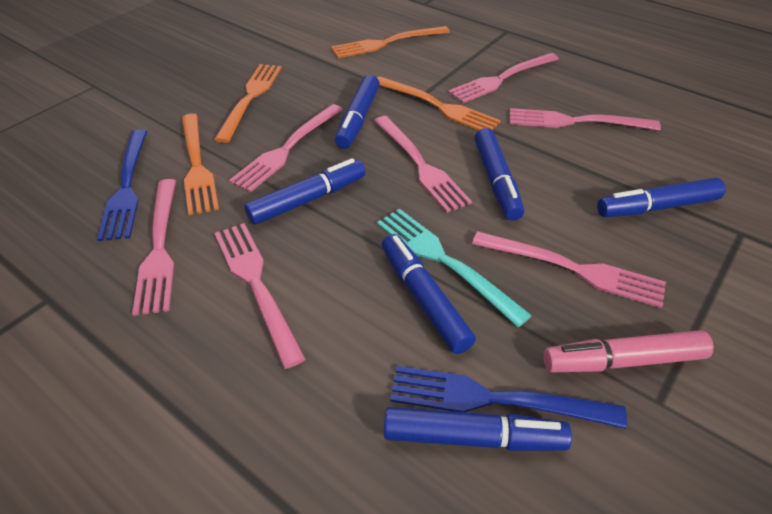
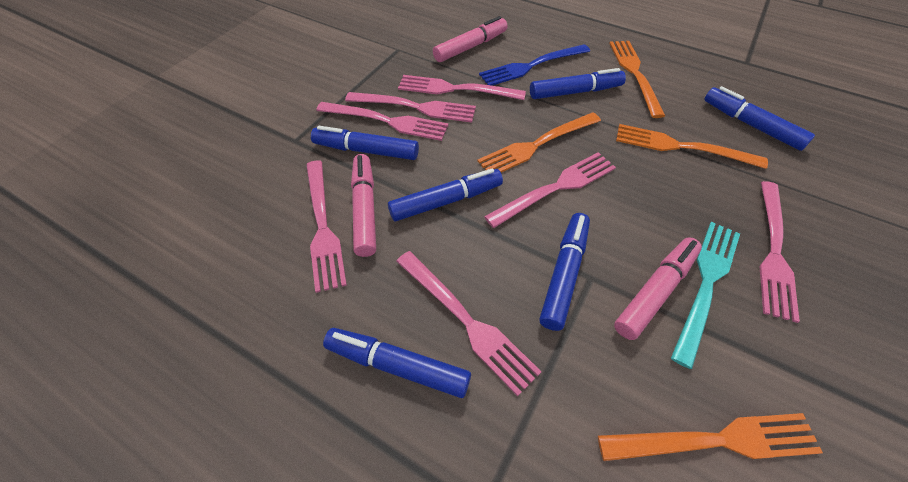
blue fork: 2 -> 1
pink marker: 1 -> 3

